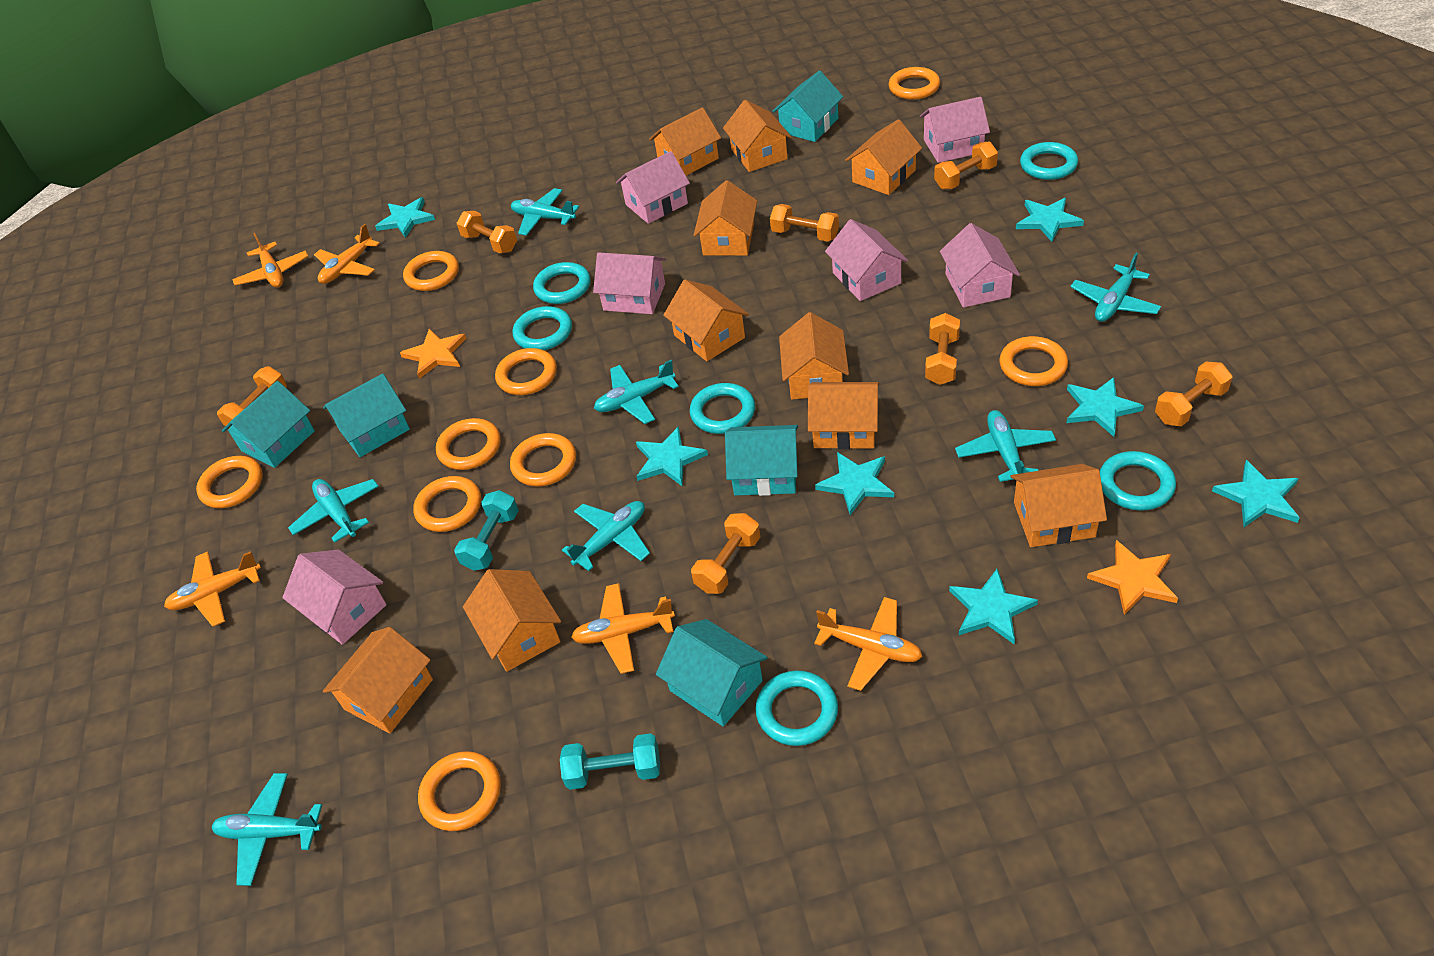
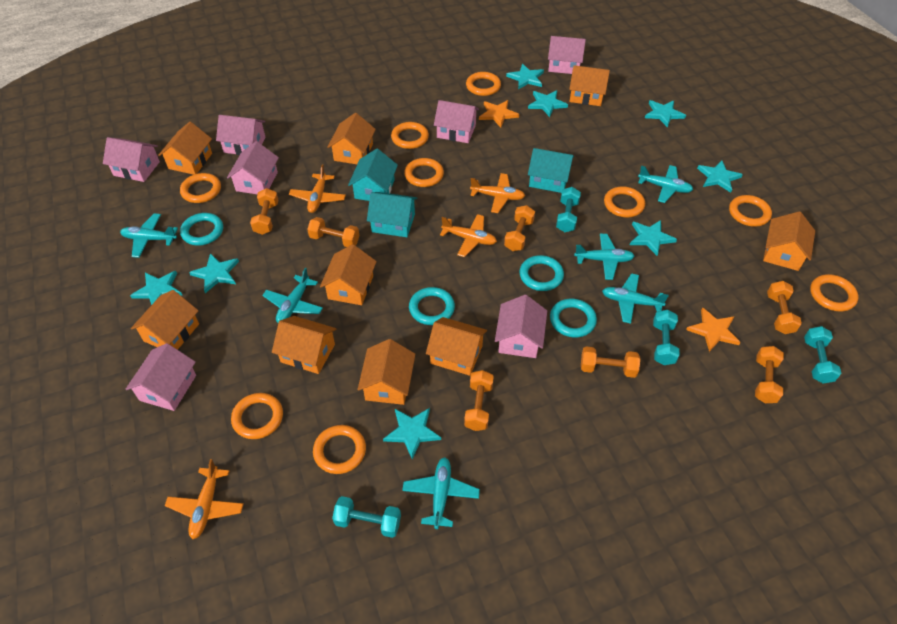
orange house: 10 -> 9
orange plane: 5 -> 4
pink house: 6 -> 7
turquoise dumbbell: 2 -> 4
turquoise house: 5 -> 3
turquoise plane: 7 -> 6
turquoise ring: 6 -> 4
turquoise star: 7 -> 8

